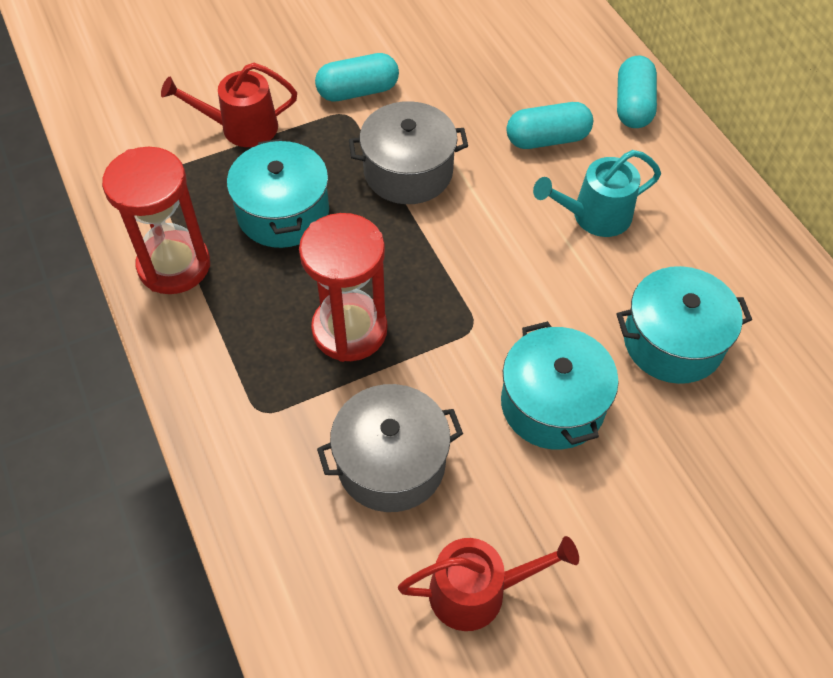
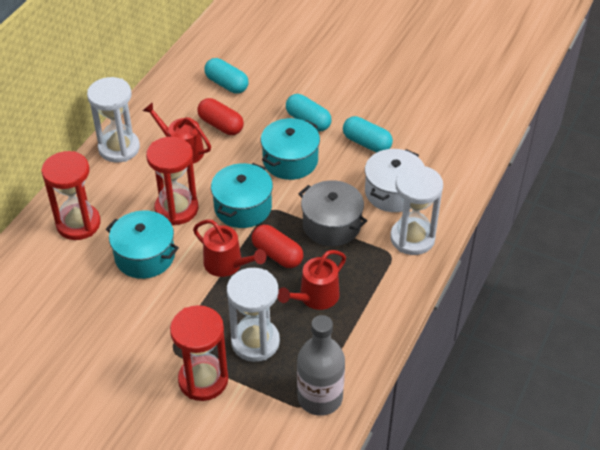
grey bottle: 0 -> 1
grey pot: 2 -> 1
red capsule: 0 -> 2
red hourglass: 2 -> 3
red watering can: 2 -> 3
turquoise watering can: 1 -> 0
white hourglass: 0 -> 3
white pot: 0 -> 1

